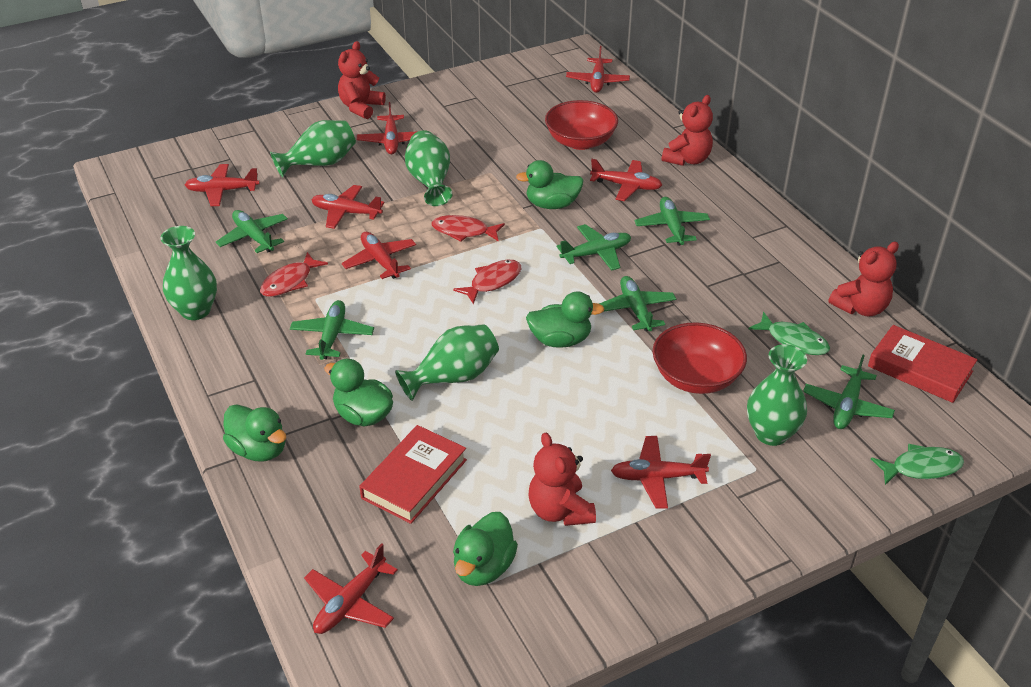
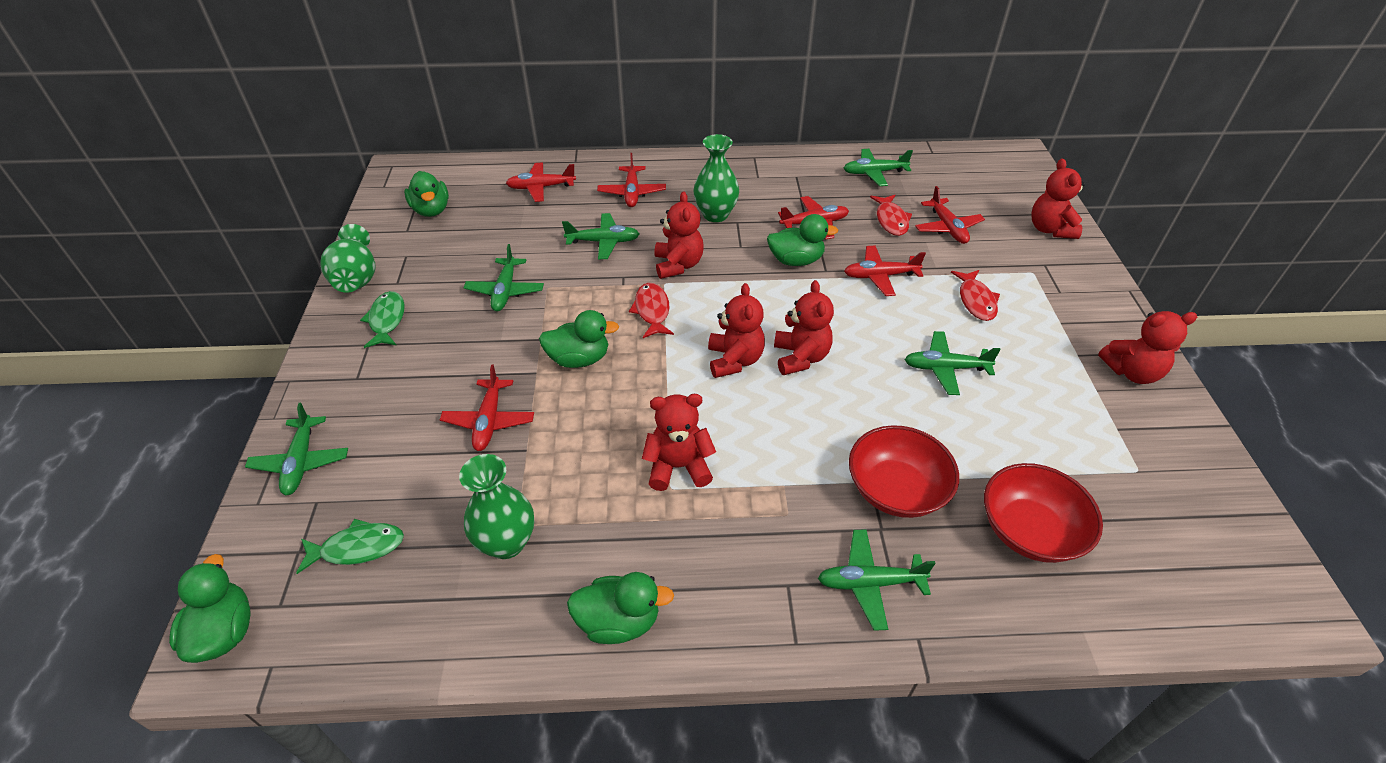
green vase: 5 -> 3
red book: 2 -> 0
red plane: 8 -> 6
red teddy bear: 4 -> 6

